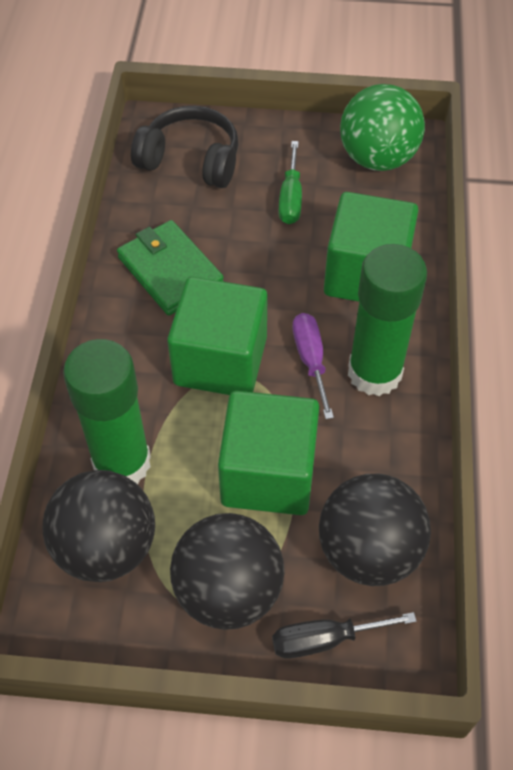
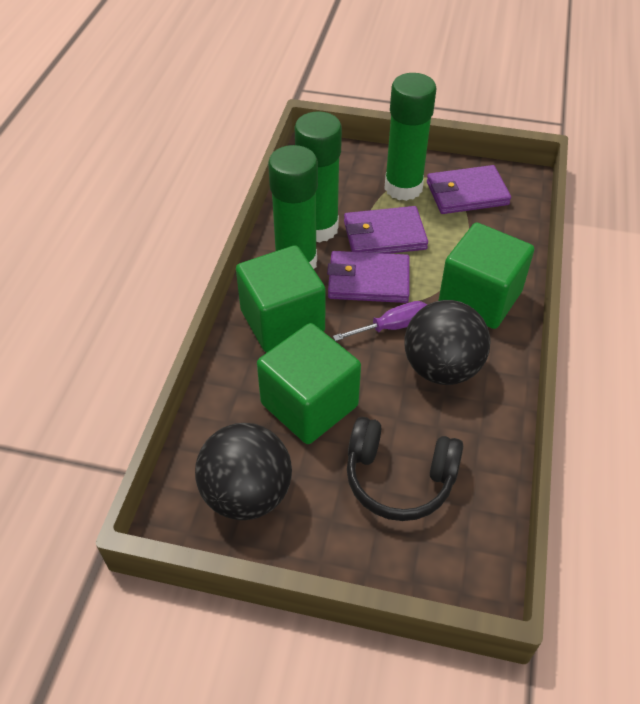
black ball: 3 -> 2
black screwdriver: 1 -> 0
green ball: 1 -> 0
green glue stick: 2 -> 3
green screwdriver: 1 -> 0
green wallet: 1 -> 0
purple wallet: 0 -> 3

